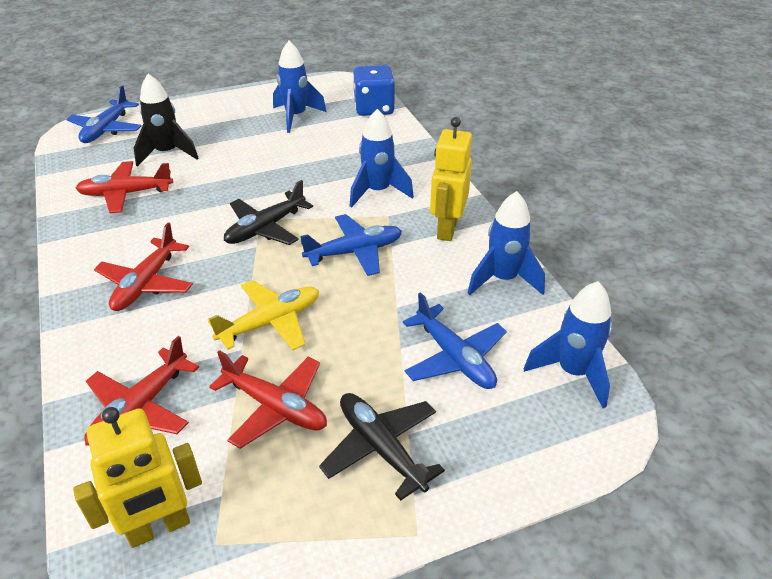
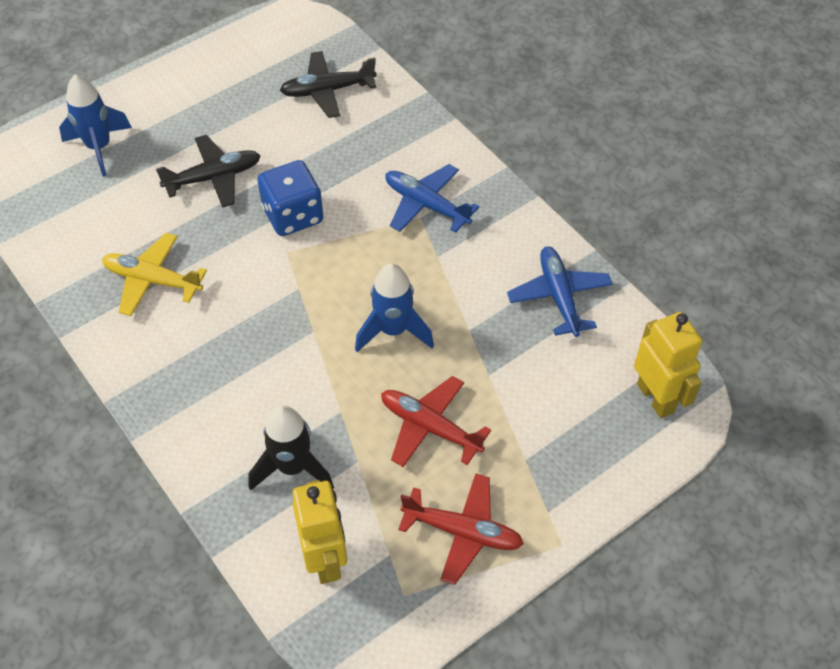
blue plane: 3 -> 2
blue rocket: 4 -> 2
red plane: 4 -> 2

